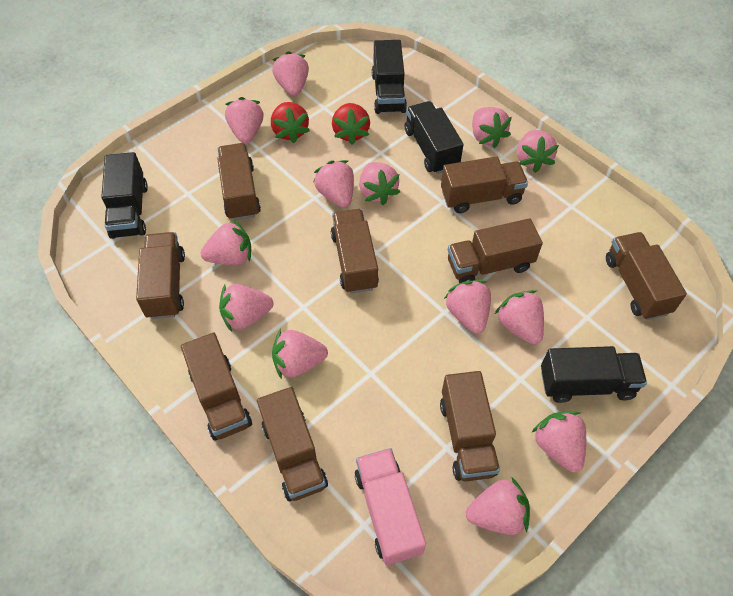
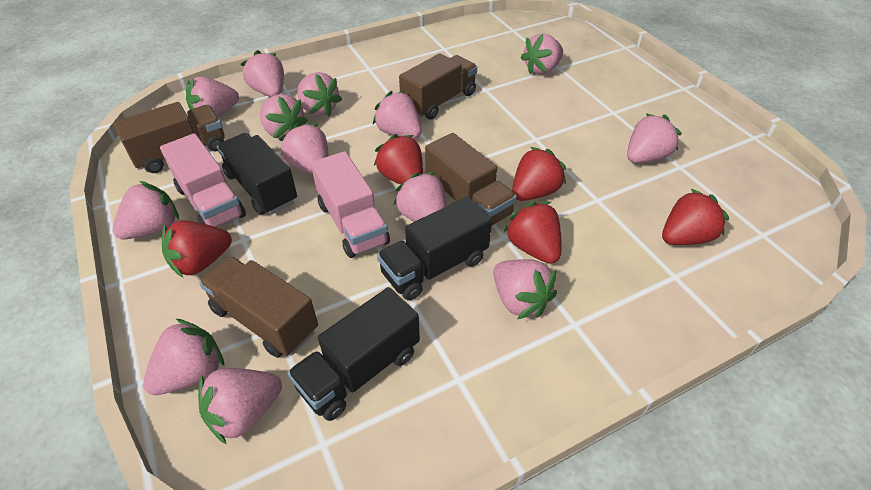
black truck: 4 -> 3
brown truck: 9 -> 4
pink truck: 1 -> 2
red strawberry: 2 -> 5

